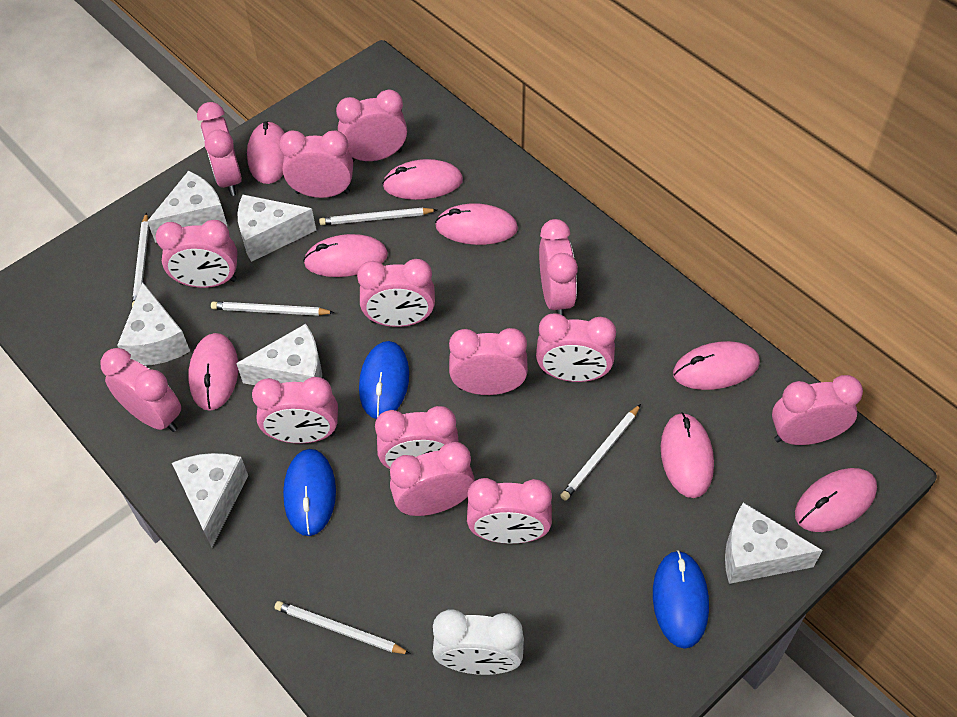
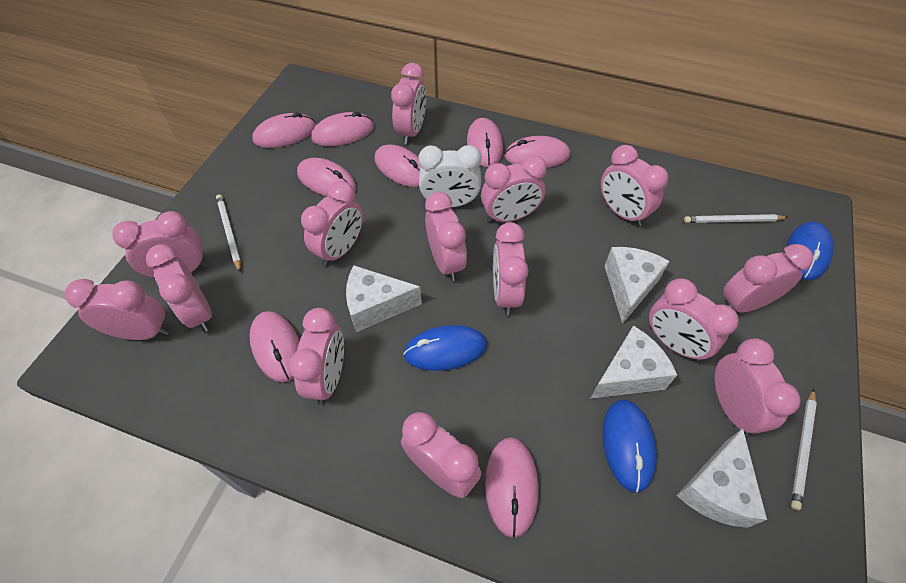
white cheese: 6 -> 4
white pencil: 5 -> 3

